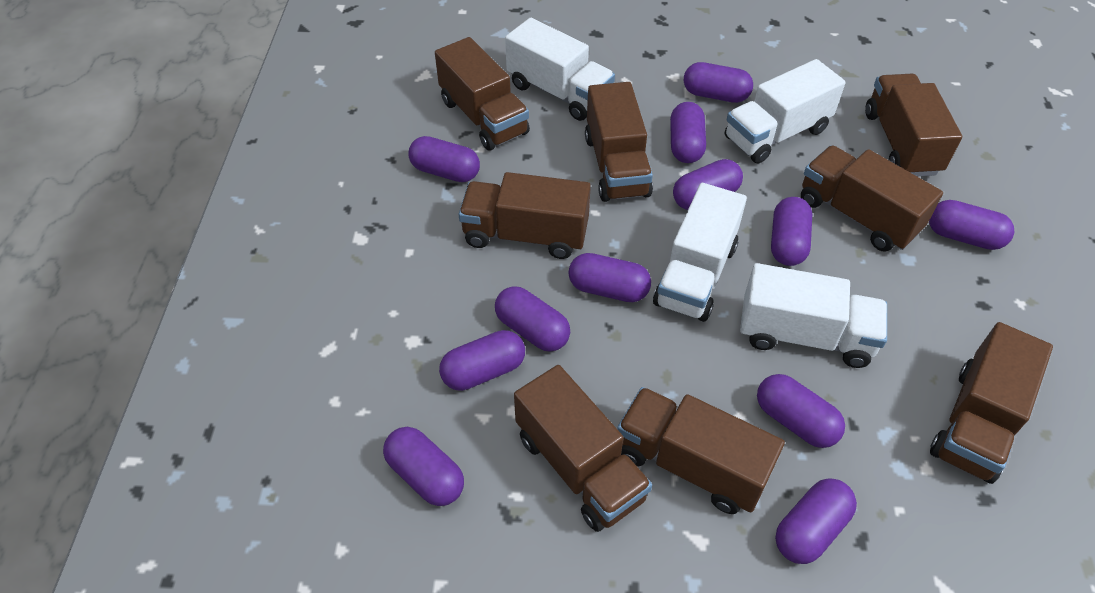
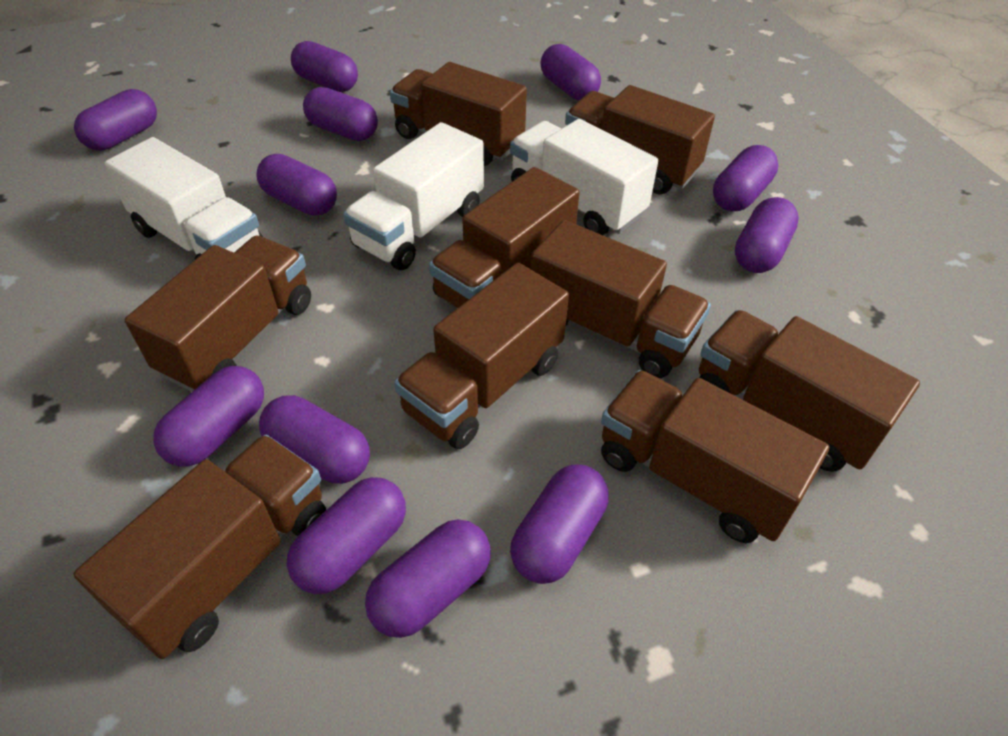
brown truck: 8 -> 9
white truck: 4 -> 3

